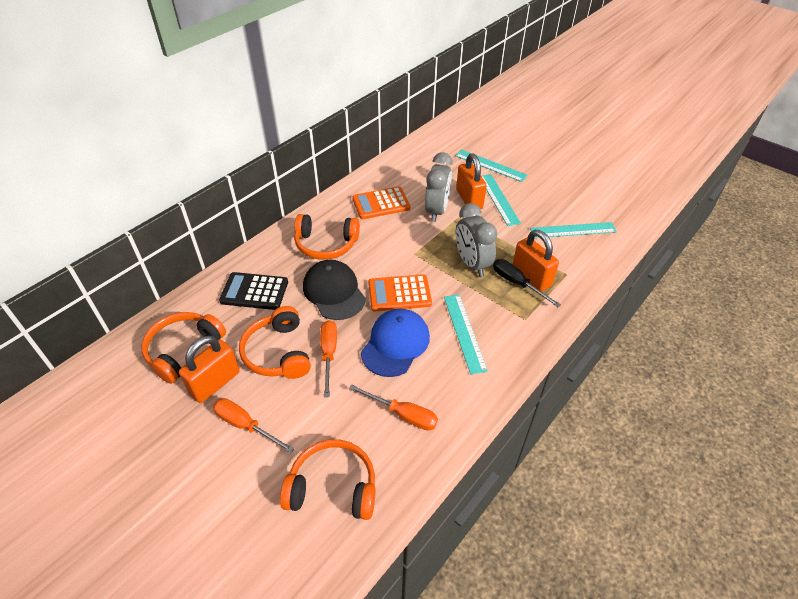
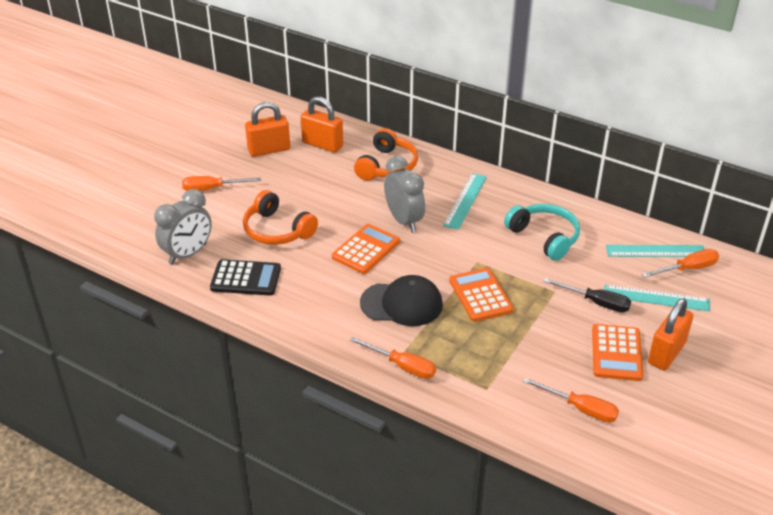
blue cap: 1 -> 0
orange calculator: 2 -> 3
orange headphones: 4 -> 2
orange screwdriver: 3 -> 4
turquoise headphones: 0 -> 1
turquoise ruler: 4 -> 3

